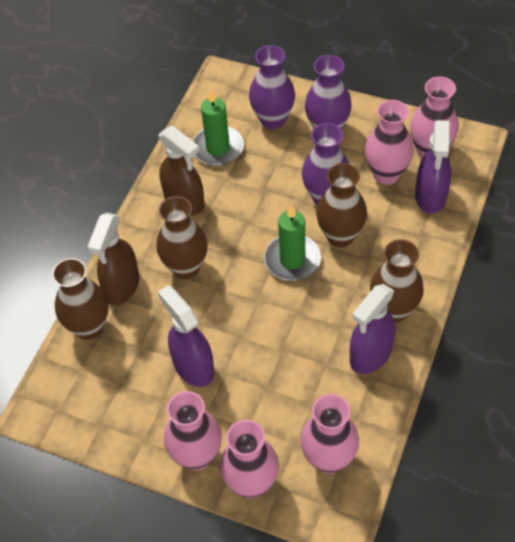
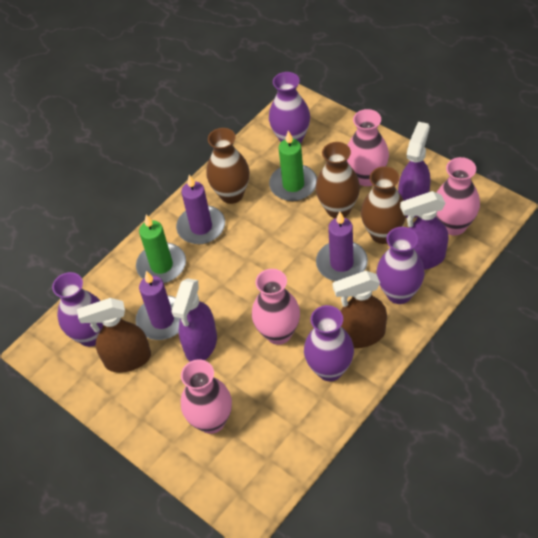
brown vase: 4 -> 3
pink vase: 5 -> 4
purple candle: 0 -> 3
purple vase: 3 -> 4

